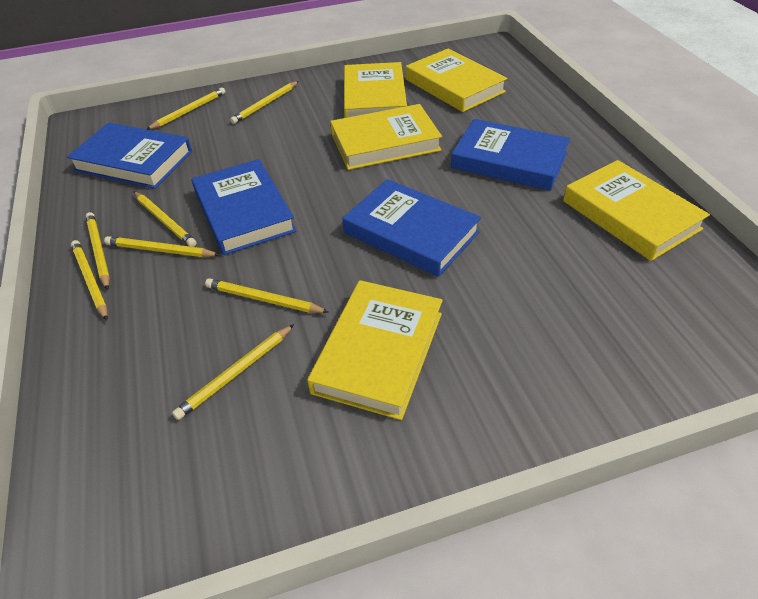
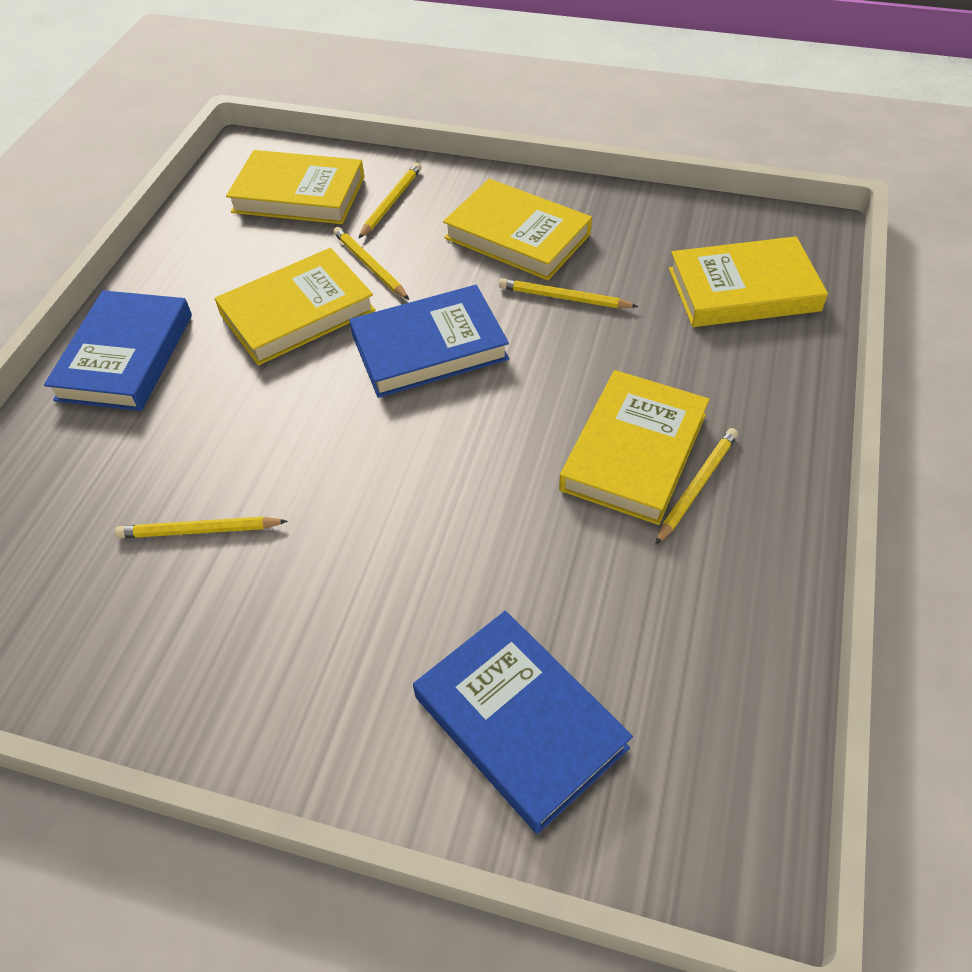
blue book: 4 -> 3
yellow pencil: 8 -> 5

